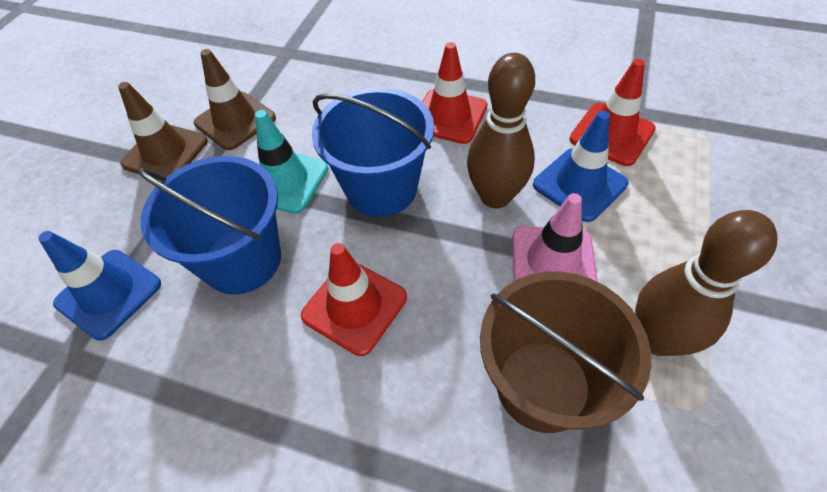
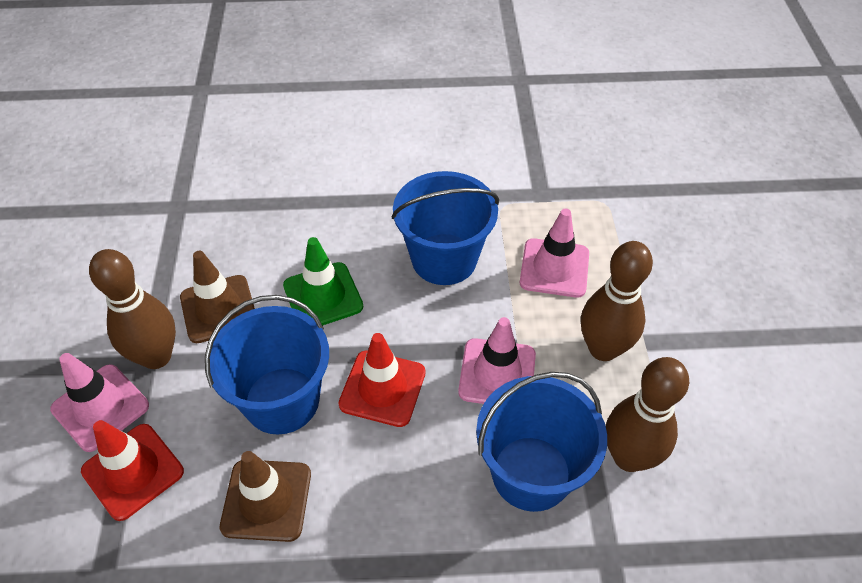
blue bucket: 2 -> 3
blue traffic cone: 2 -> 0
brown bowling pin: 2 -> 3
brown bucket: 1 -> 0
green traffic cone: 0 -> 1
pink traffic cone: 1 -> 3
red traffic cone: 3 -> 2
turquoise traffic cone: 1 -> 0

